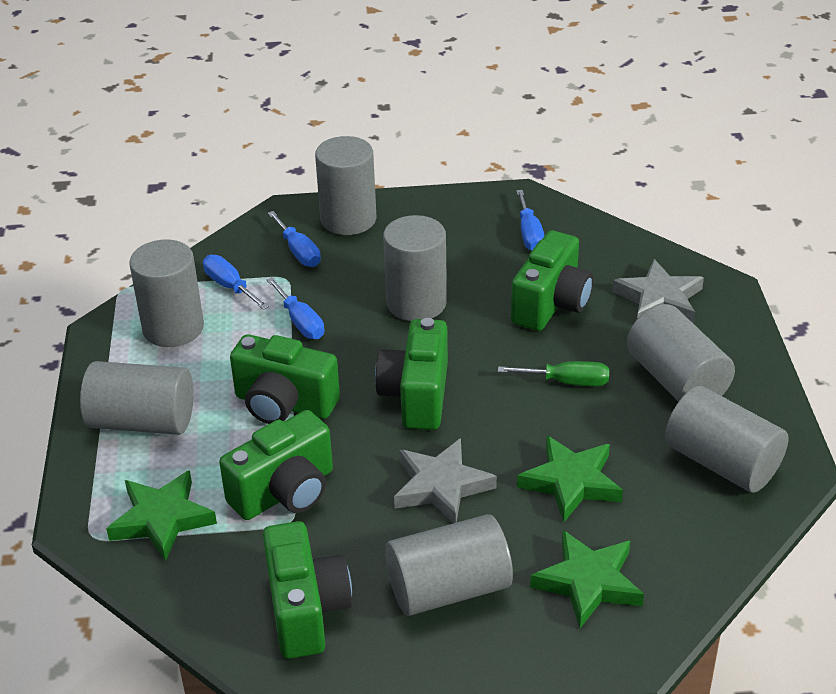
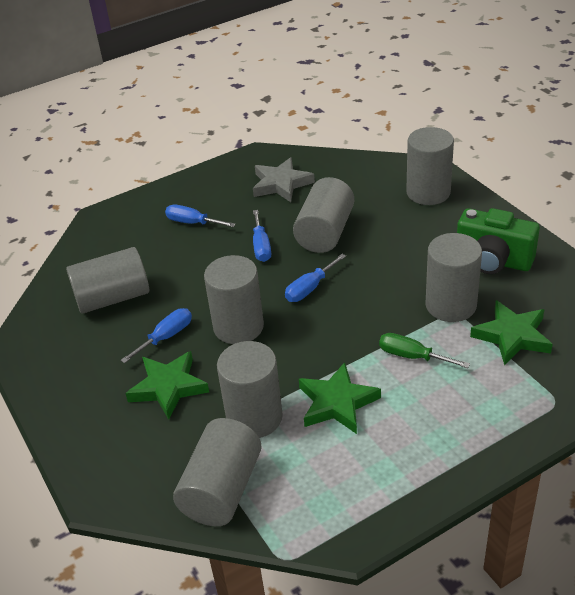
green camera: 5 -> 1
grey star: 2 -> 1

